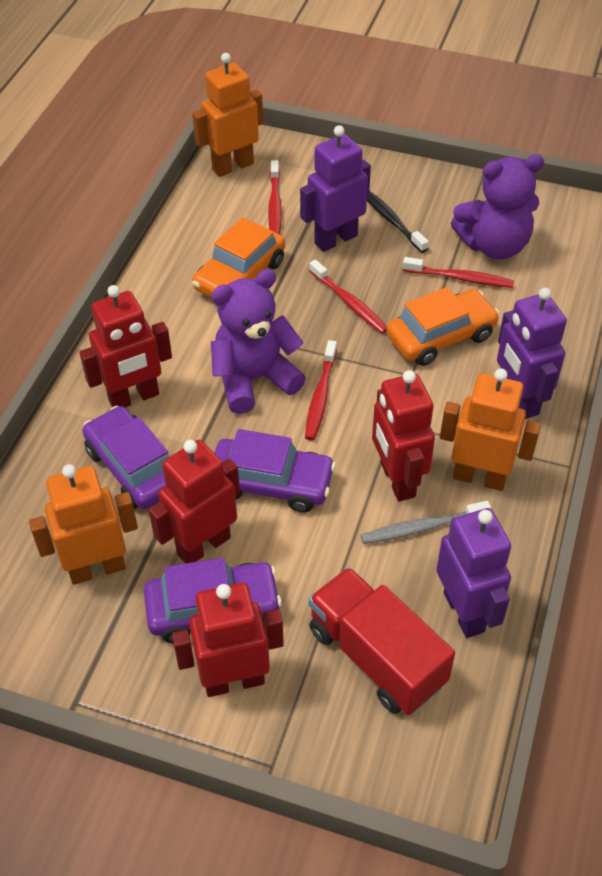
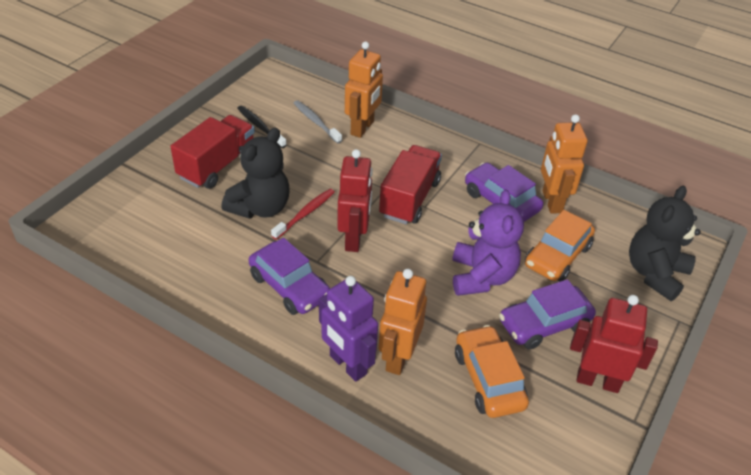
black teddy bear: 0 -> 2
purple robot: 3 -> 1
purple teddy bear: 2 -> 1
red robot: 4 -> 2
red toothbrush: 4 -> 1
red truck: 1 -> 2

